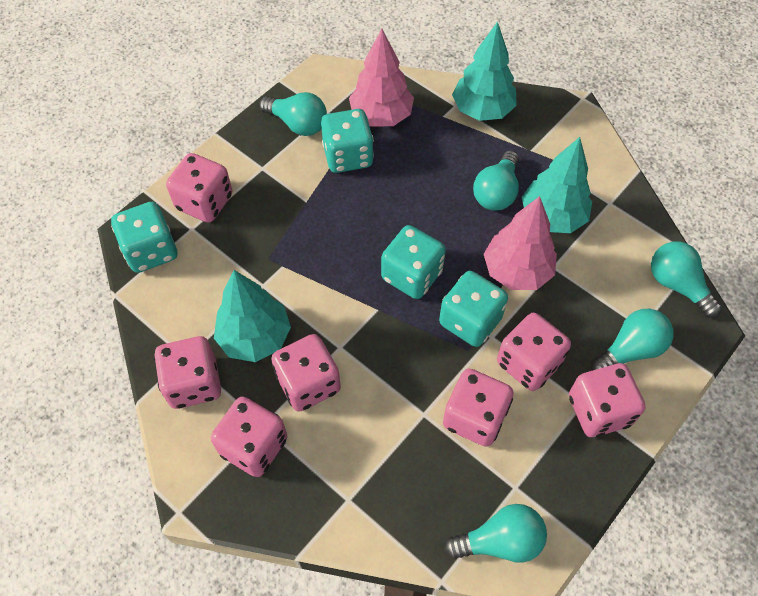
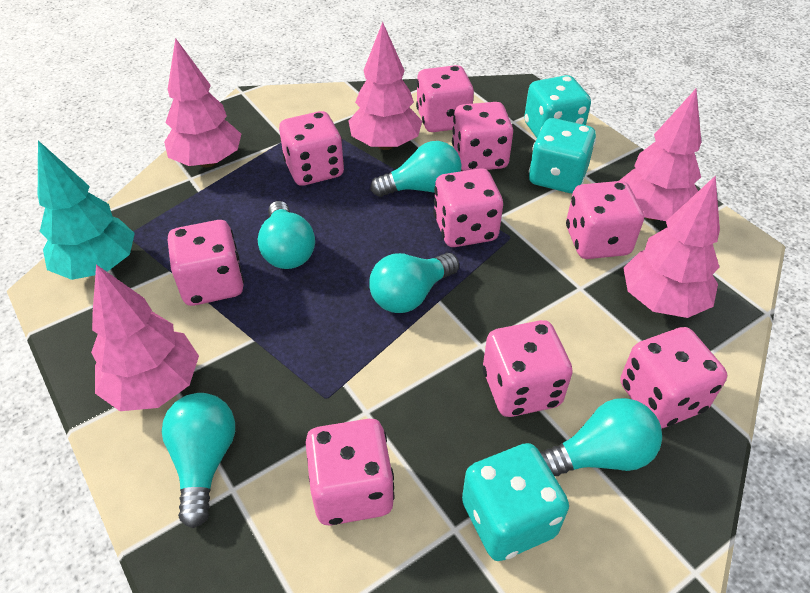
pink dice: 7 -> 9
pink tree: 2 -> 5
turquoise dice: 4 -> 3
turquoise tree: 3 -> 1

